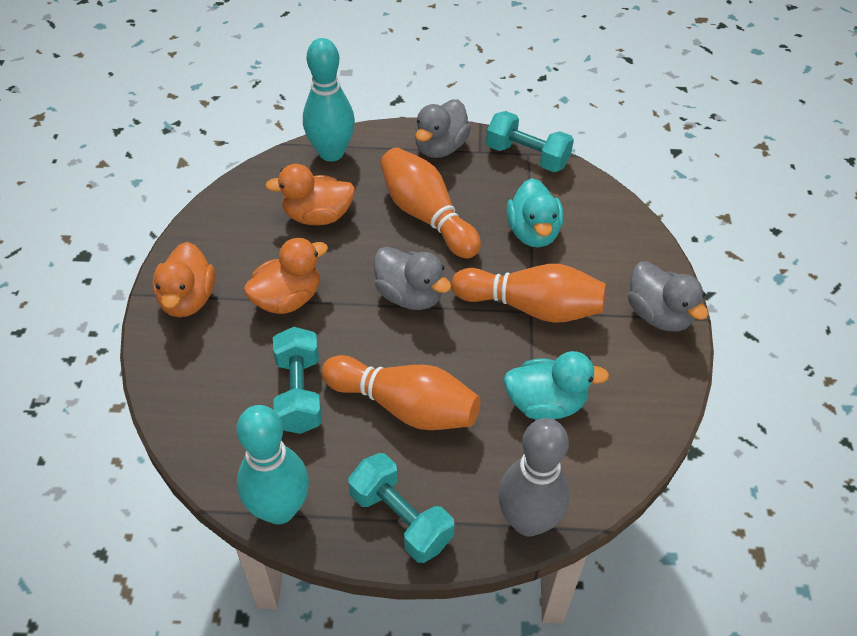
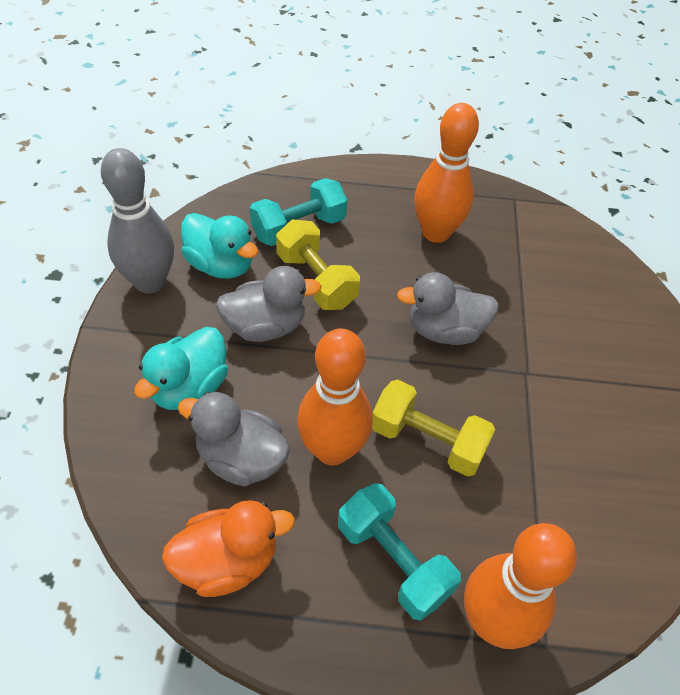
orange duck: 3 -> 1
turquoise bowling pin: 2 -> 0
turquoise dumbbell: 3 -> 2
yellow dumbbell: 0 -> 2

